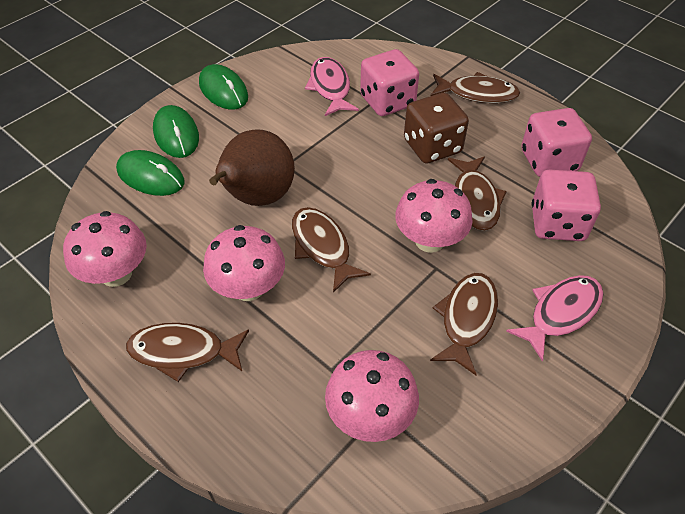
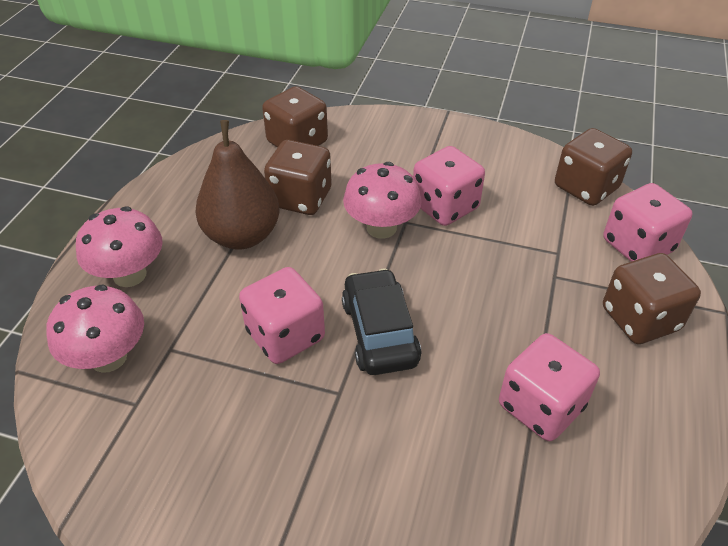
black car: 0 -> 1
brown dice: 1 -> 4
brown fish: 5 -> 0
green mouse: 3 -> 0
pink dice: 3 -> 4
pink fish: 2 -> 0
pink mushroom: 4 -> 3

